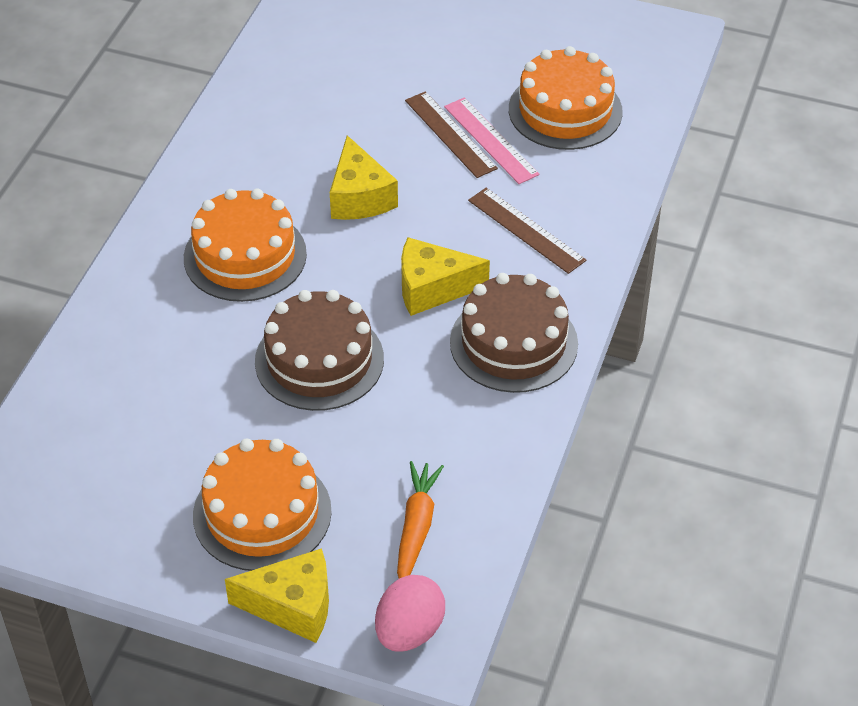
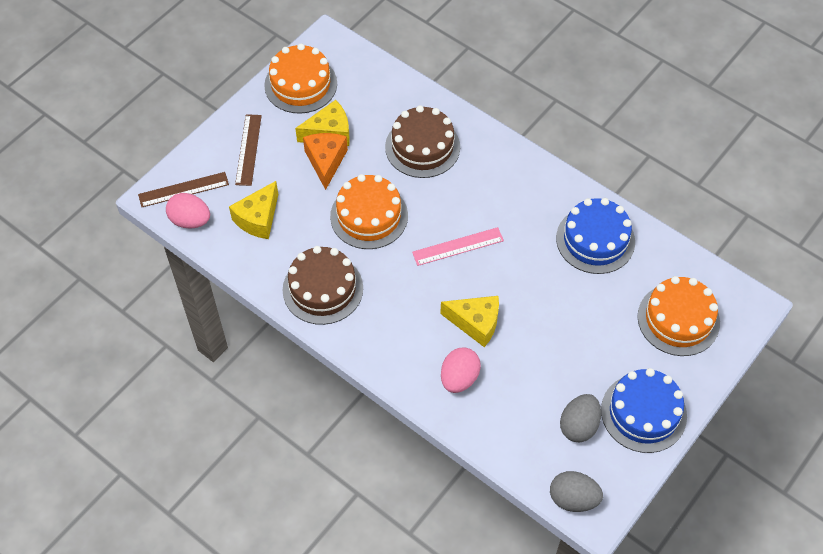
blue cake: 0 -> 2
grey egg: 0 -> 2
orange carrot: 1 -> 0
orange cheese: 0 -> 1
pink egg: 1 -> 2

